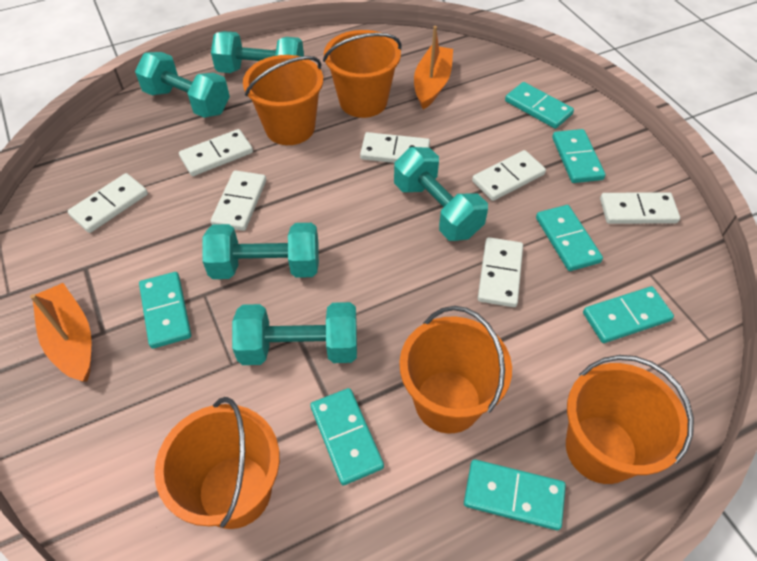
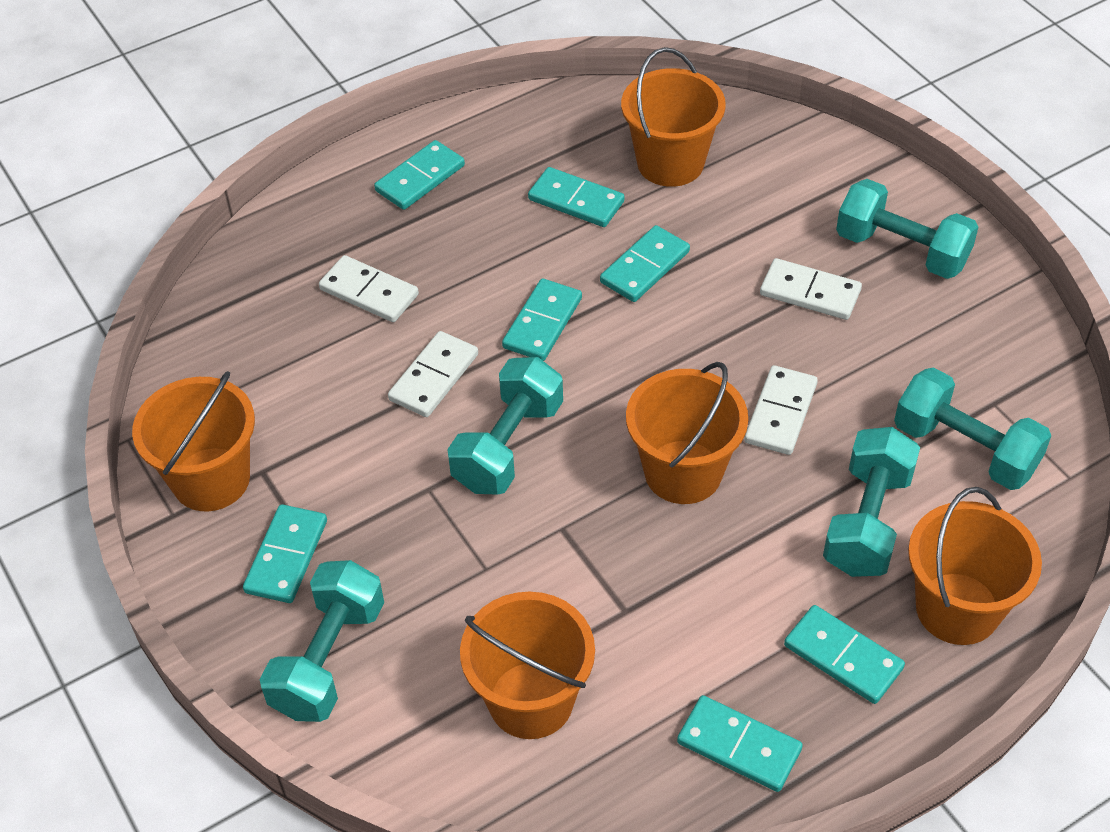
orange boat: 2 -> 0
white domino: 7 -> 4

